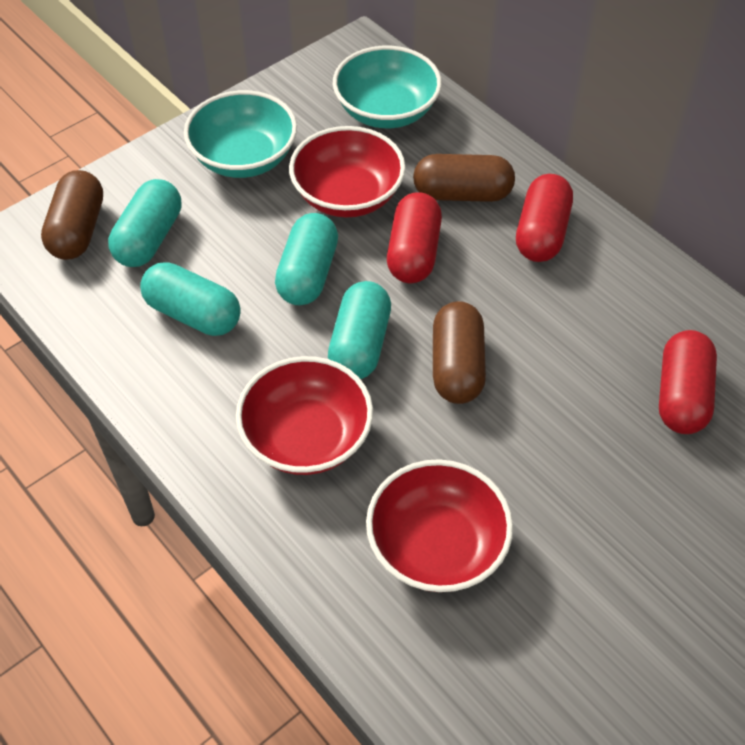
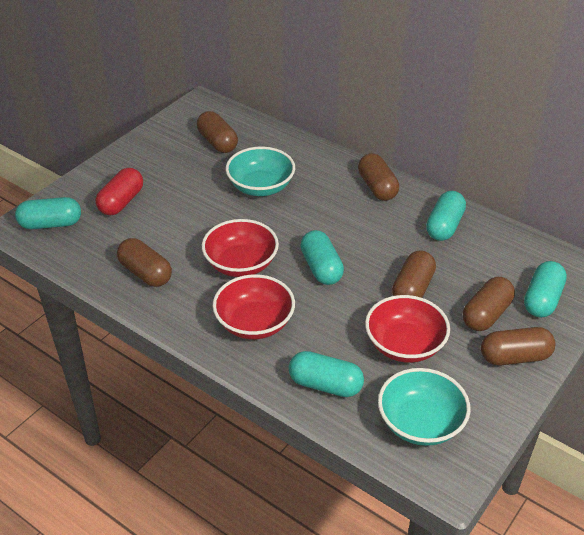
brown capsule: 3 -> 6
red capsule: 3 -> 1
turquoise capsule: 4 -> 5

